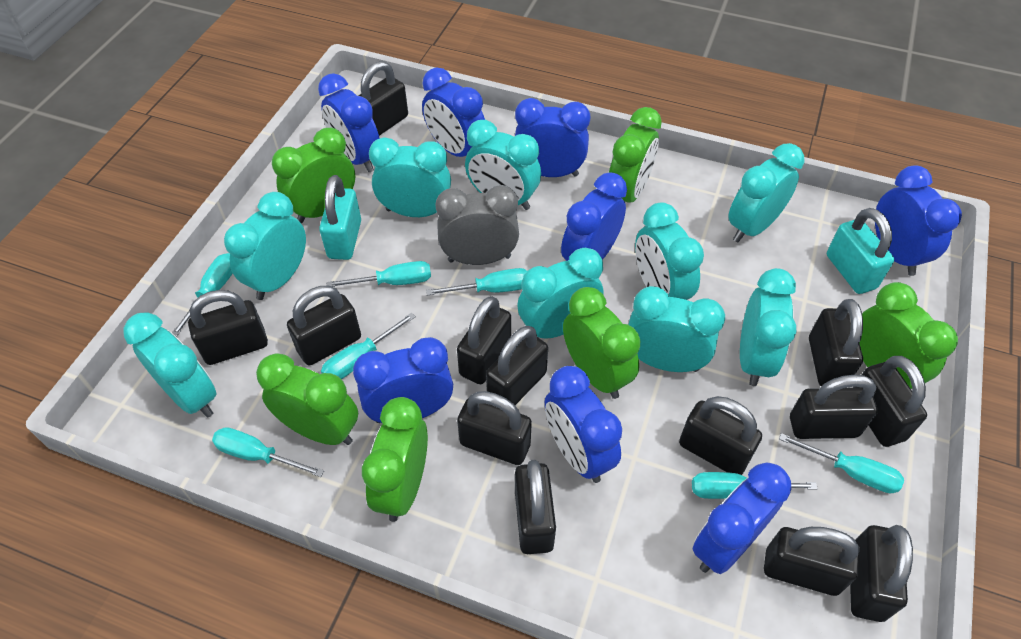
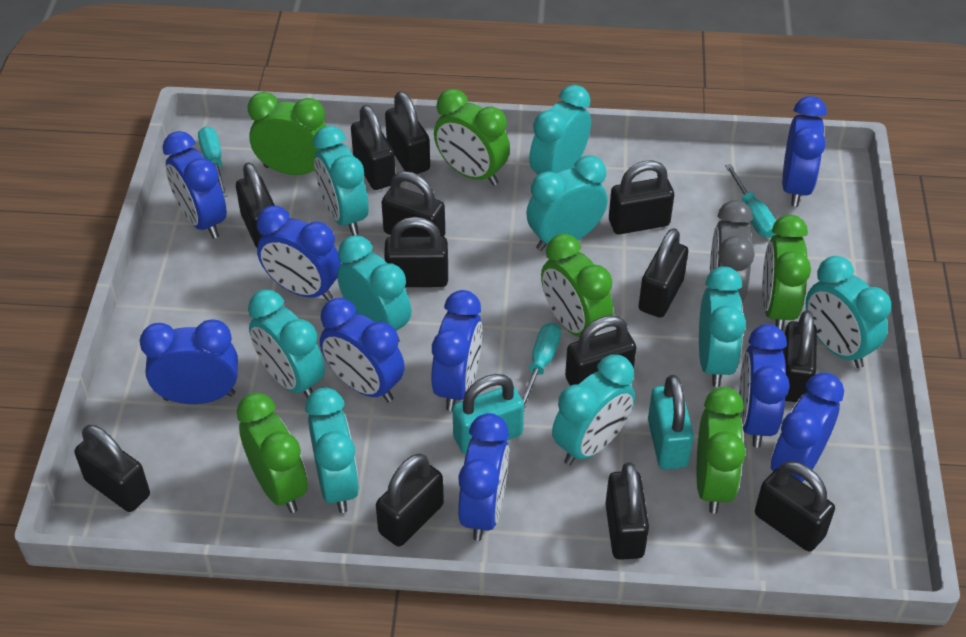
blue clock: 8 -> 9
turquoise screwdriver: 7 -> 3

